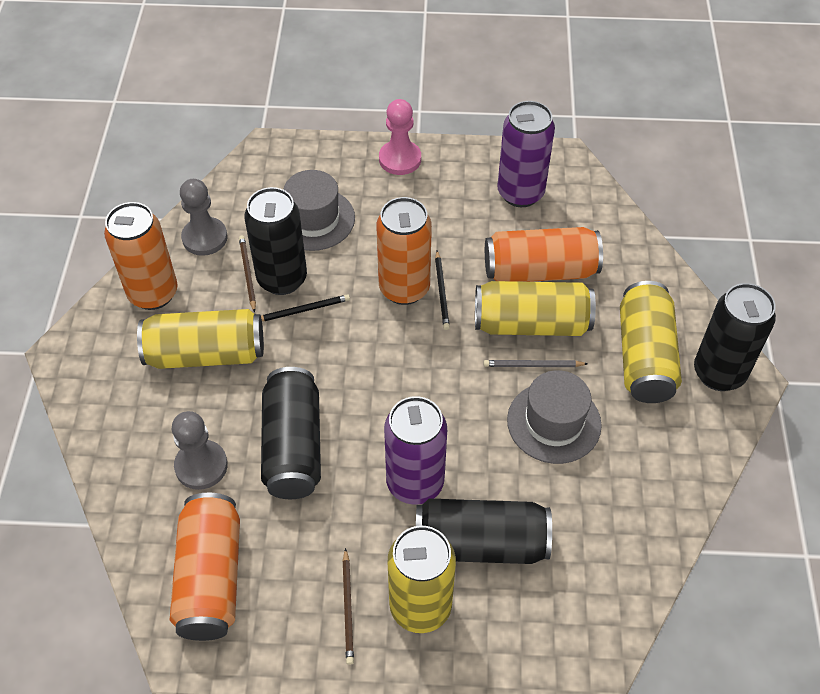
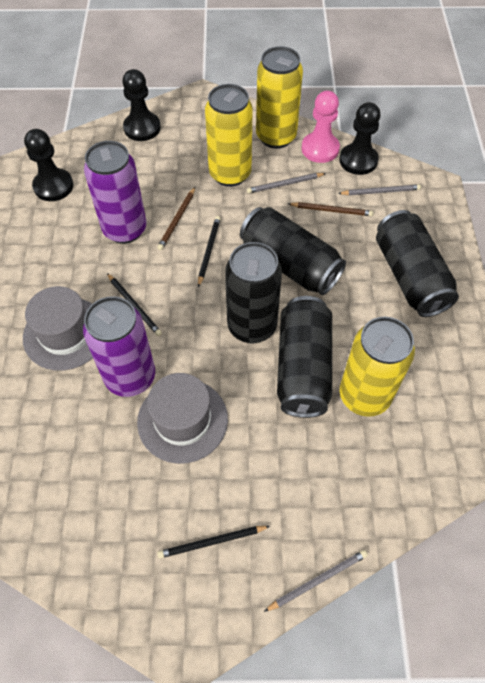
black pawn: 0 -> 3
black pencil: 2 -> 3
grey pawn: 2 -> 0
grey pencil: 1 -> 3
orange can: 4 -> 0
yellow can: 4 -> 3

